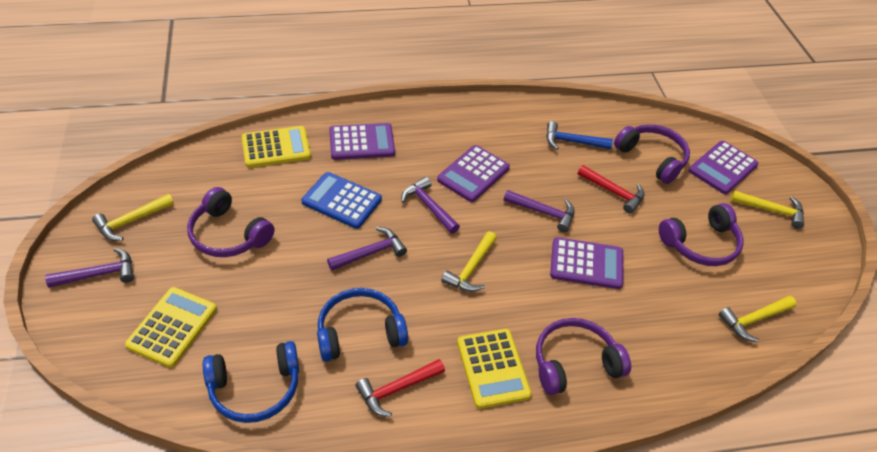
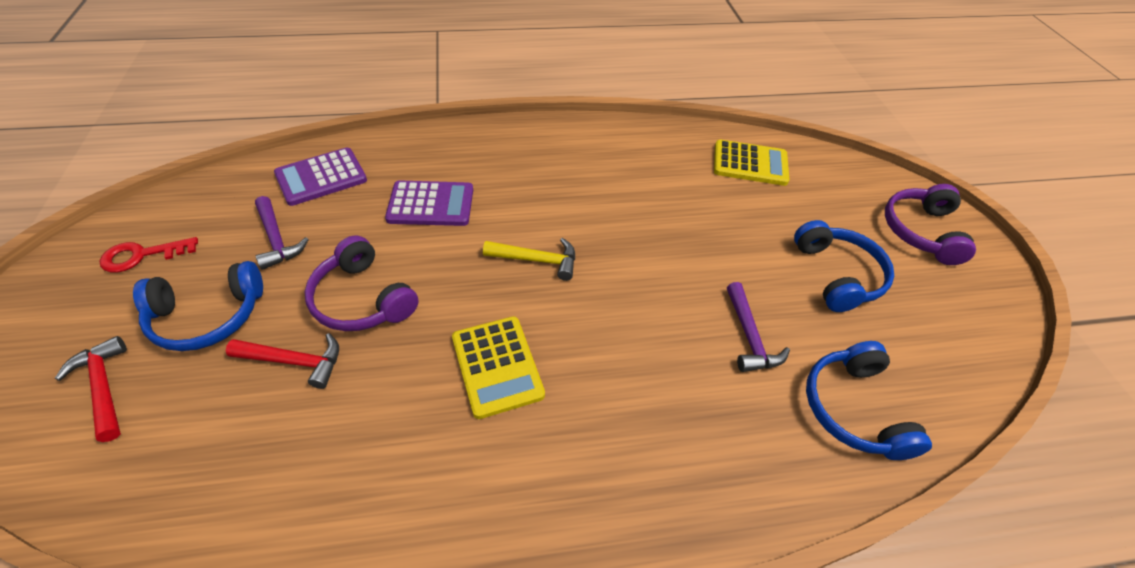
blue calculator: 1 -> 0
blue hammer: 1 -> 0
blue headphones: 2 -> 3
purple calculator: 4 -> 2
purple hammer: 4 -> 2
purple headphones: 4 -> 2
red key: 0 -> 1
yellow calculator: 3 -> 2
yellow hammer: 4 -> 1

